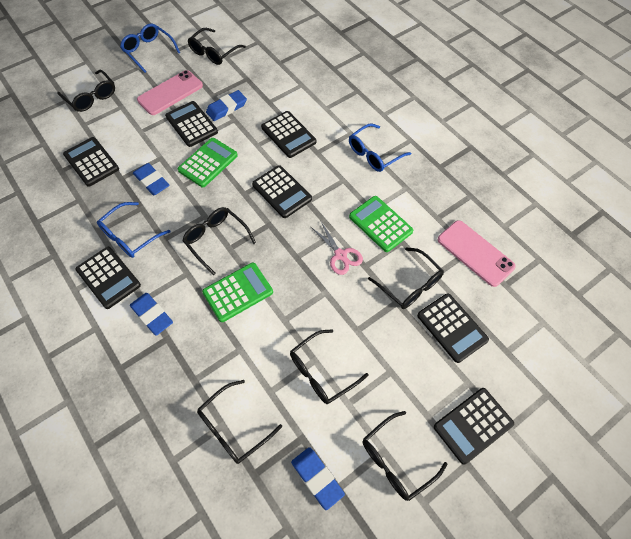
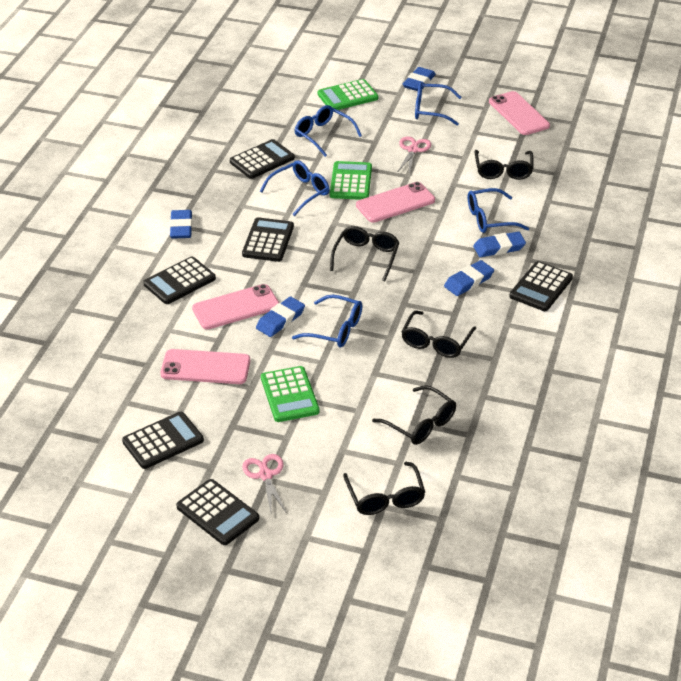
black calculator: 7 -> 6
black glasses: 7 -> 5
blue eraser: 4 -> 5
blue glasses: 3 -> 5
pink phone: 2 -> 4
pink scissors: 1 -> 2

